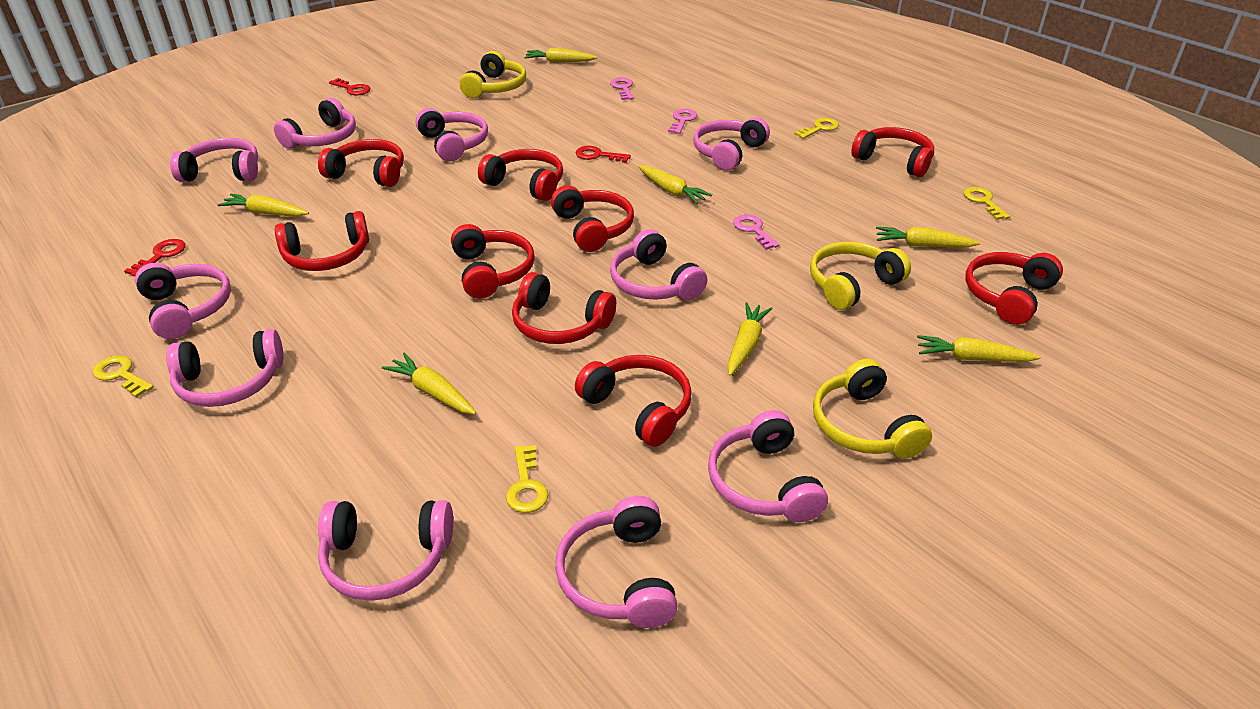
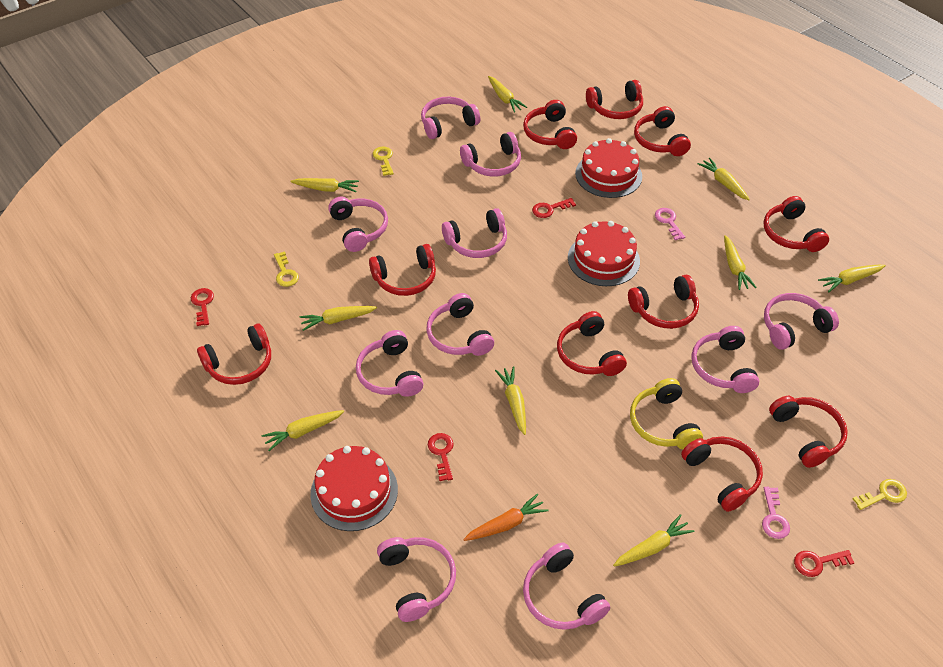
orange carrot: 0 -> 1
pink key: 3 -> 2
red cake: 0 -> 3
red headphones: 9 -> 10
red key: 3 -> 4
yellow carrot: 7 -> 9
yellow headphones: 3 -> 1
yellow key: 4 -> 3

